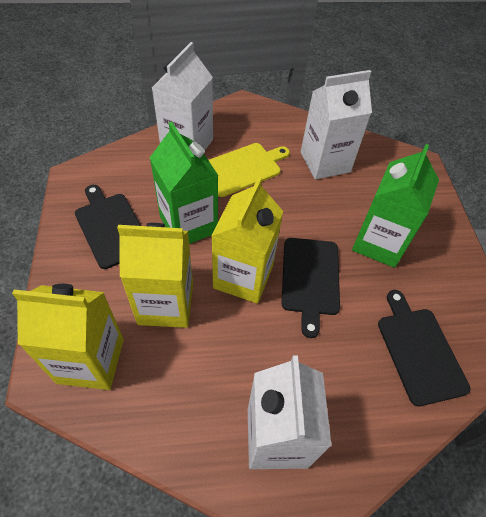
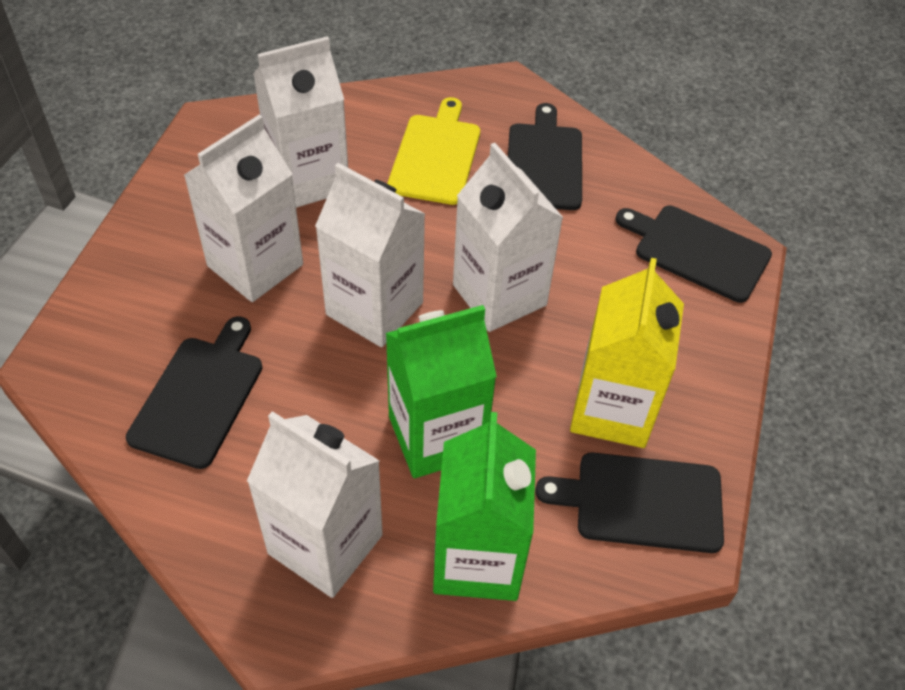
black cutting board: 3 -> 4
white carton: 3 -> 5
yellow carton: 3 -> 1

